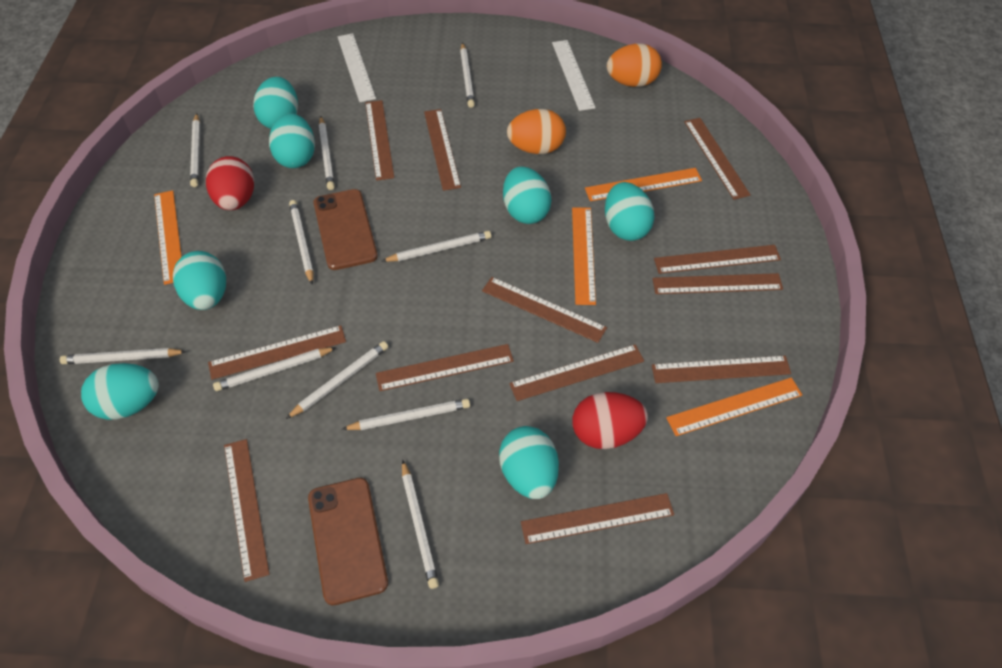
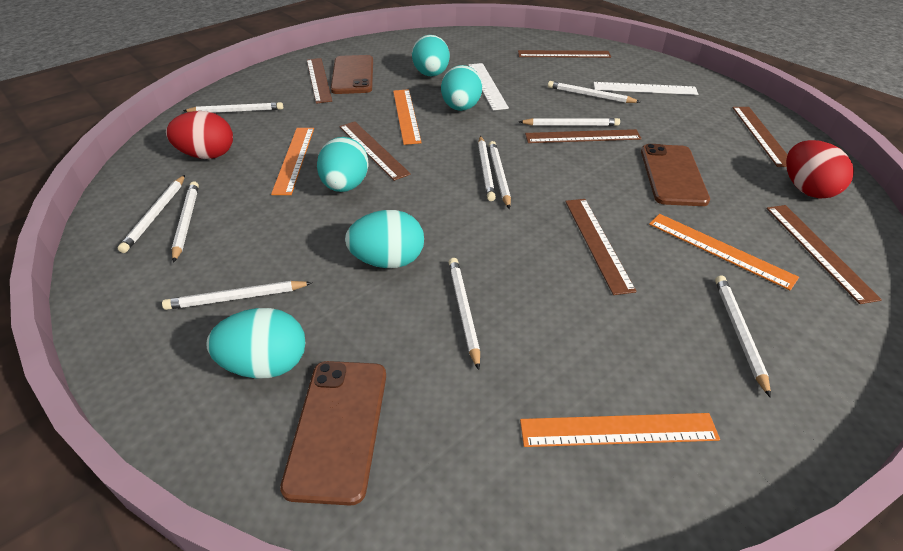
brown phone: 2 -> 3
brown ruler: 12 -> 7
orange egg: 2 -> 0
turquoise egg: 7 -> 5

